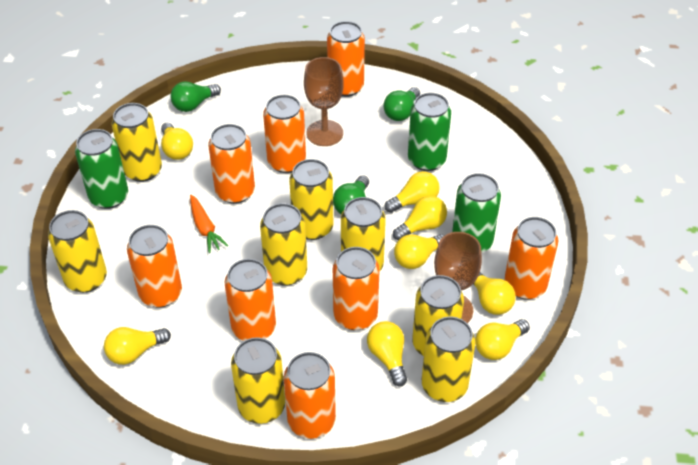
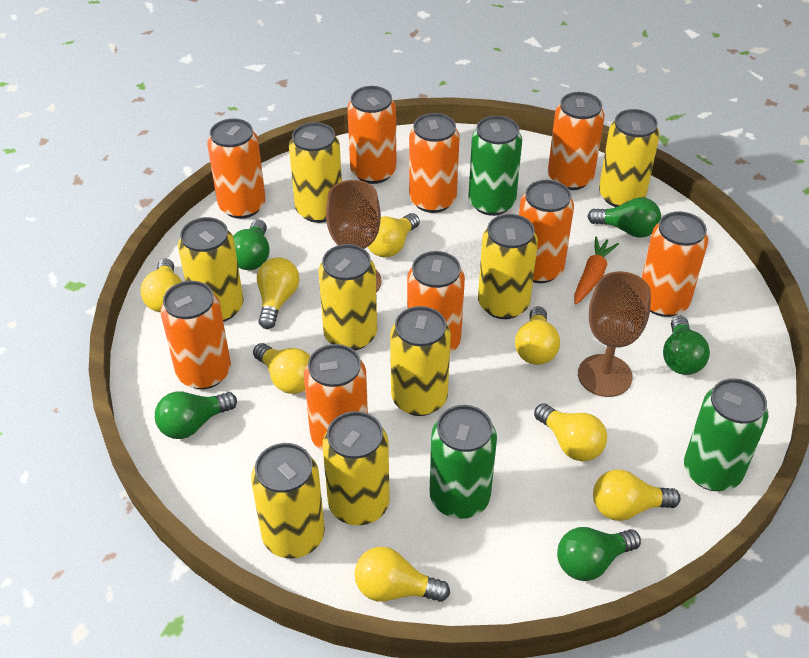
green light bulb: 3 -> 5
orange can: 8 -> 9

